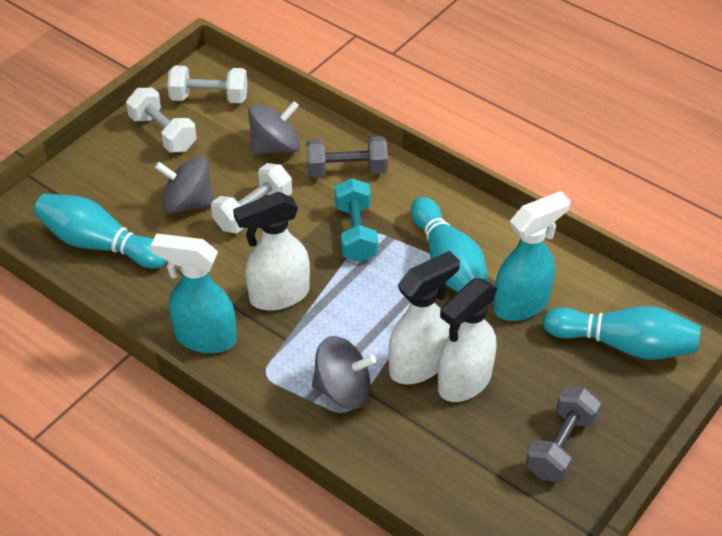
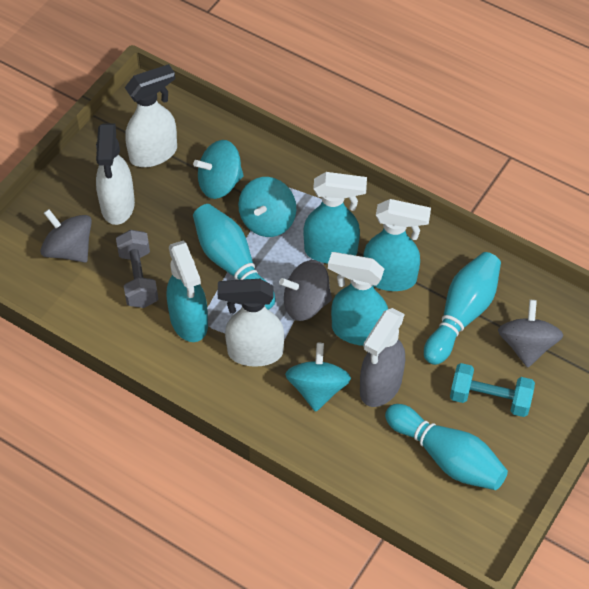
grey dumbbell: 2 -> 1
grey spray bottle: 0 -> 1
turquoise spinning top: 0 -> 3
turquoise spray bottle: 2 -> 4
white dumbbell: 3 -> 0

